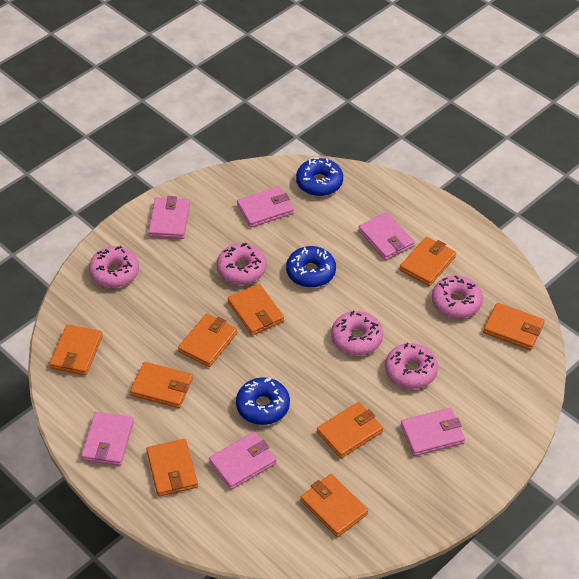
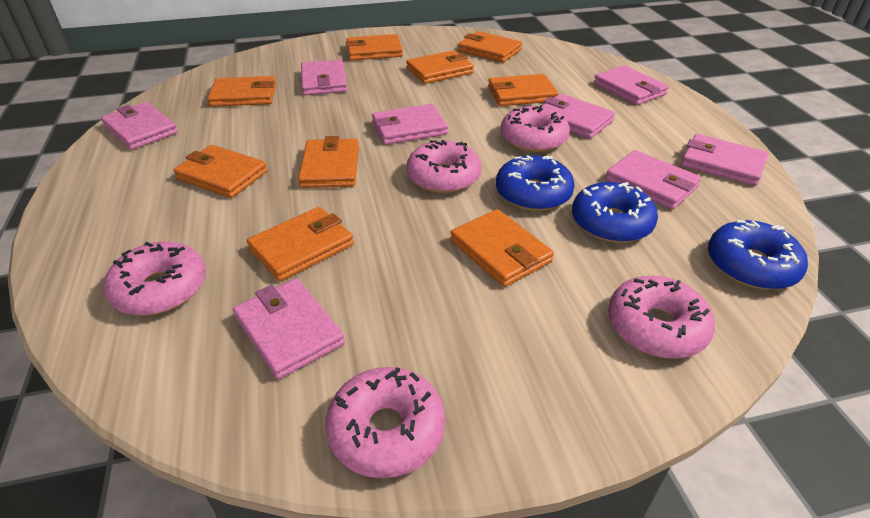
pink wallet: 6 -> 8

